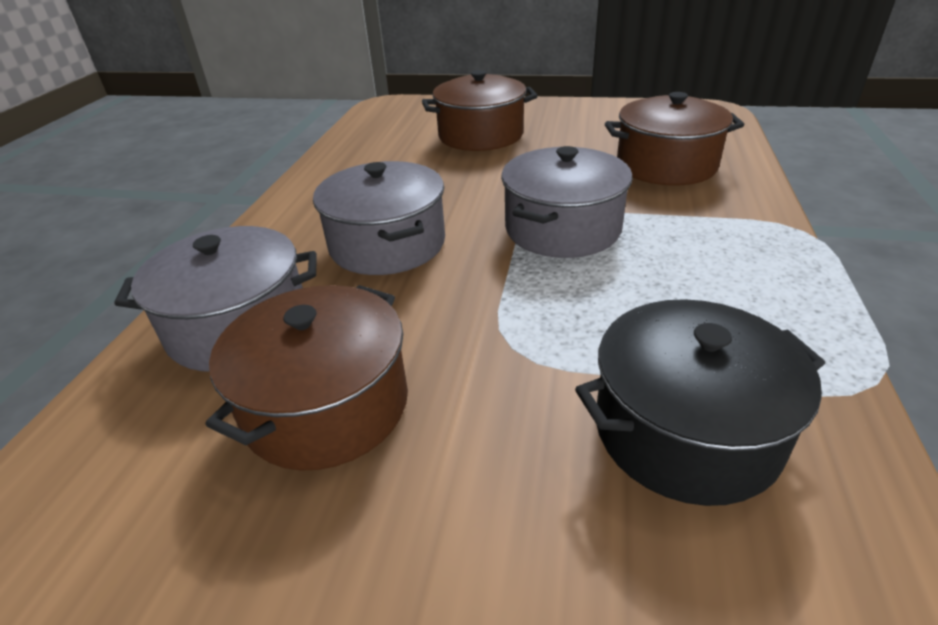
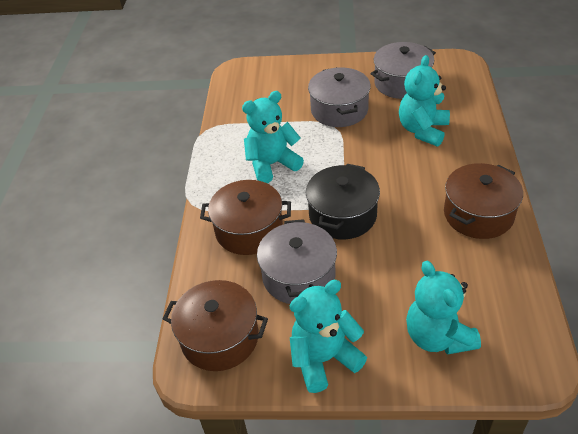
turquoise teddy bear: 0 -> 4

